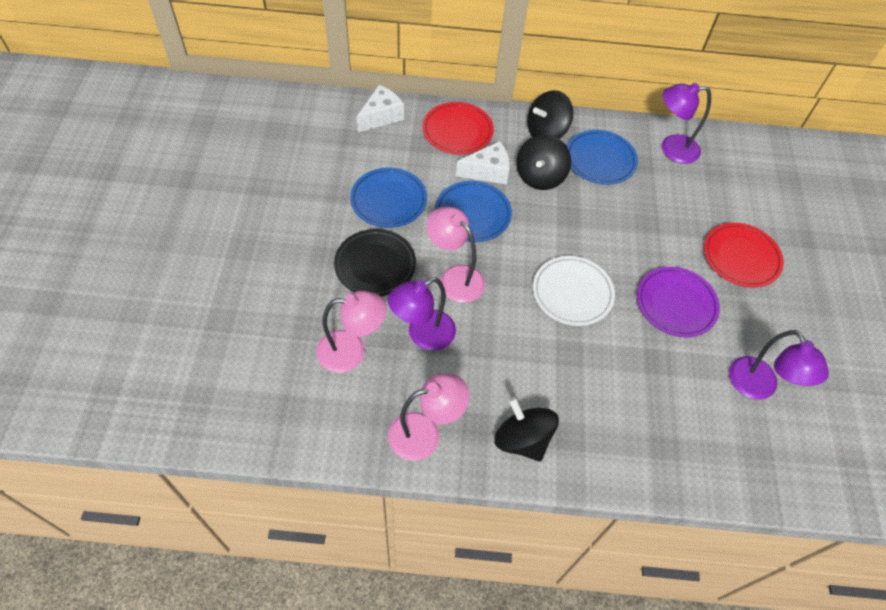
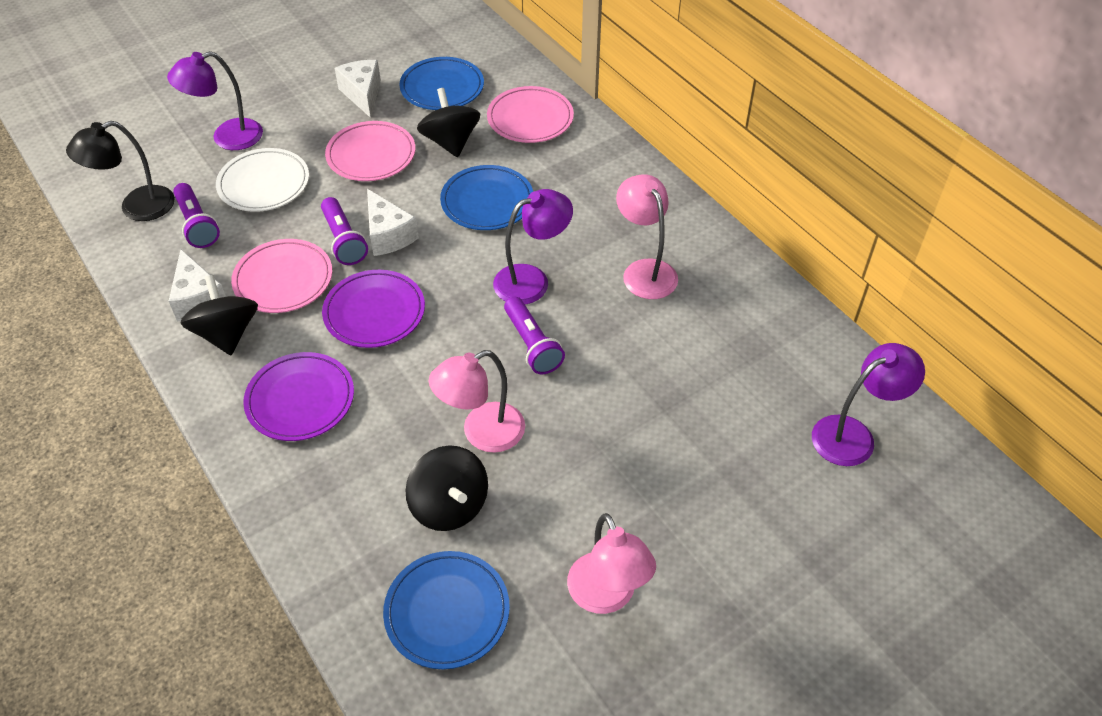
black lamp: 0 -> 1
black plate: 1 -> 0
pink plate: 0 -> 3
purple flashlight: 0 -> 3
purple plate: 1 -> 2
red plate: 2 -> 0
white cheese: 2 -> 3

